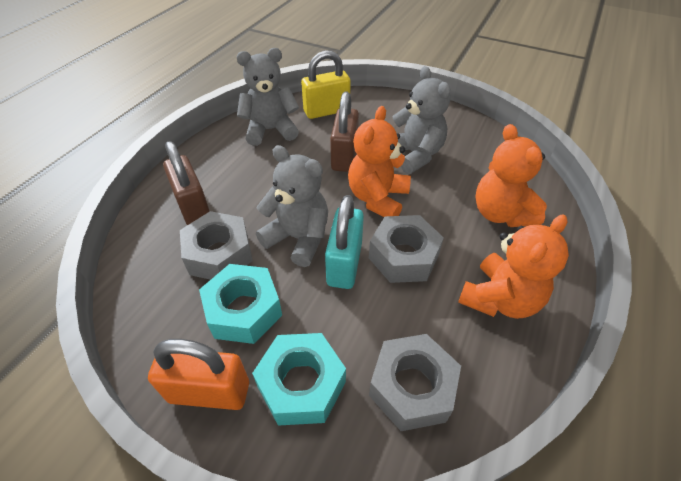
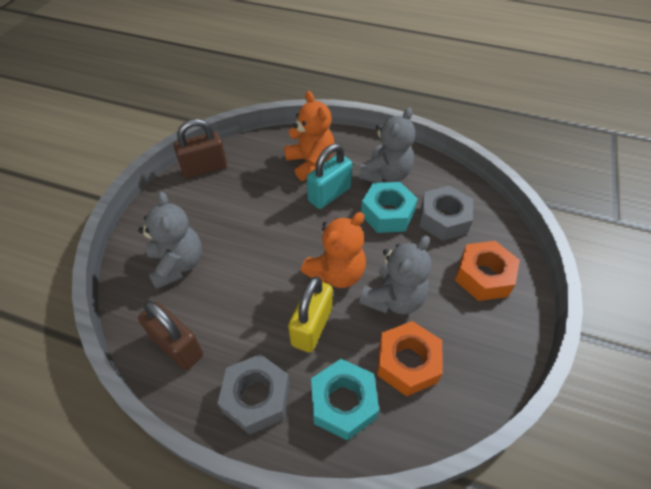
grey nut: 3 -> 2
orange nut: 0 -> 2
orange padlock: 1 -> 0
orange teddy bear: 3 -> 2

